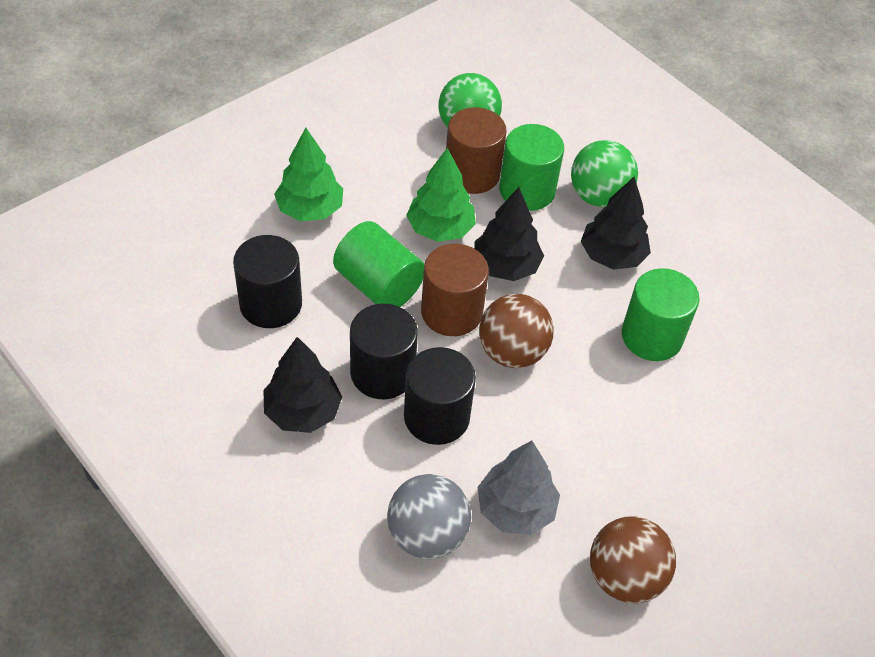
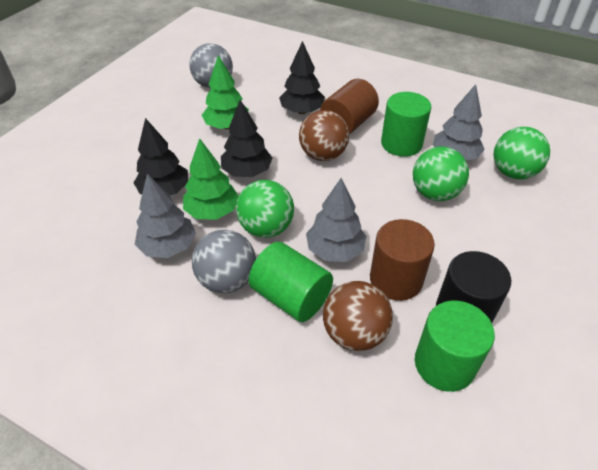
black cylinder: 3 -> 1
green ball: 2 -> 3
grey ball: 1 -> 2
grey tree: 1 -> 3

